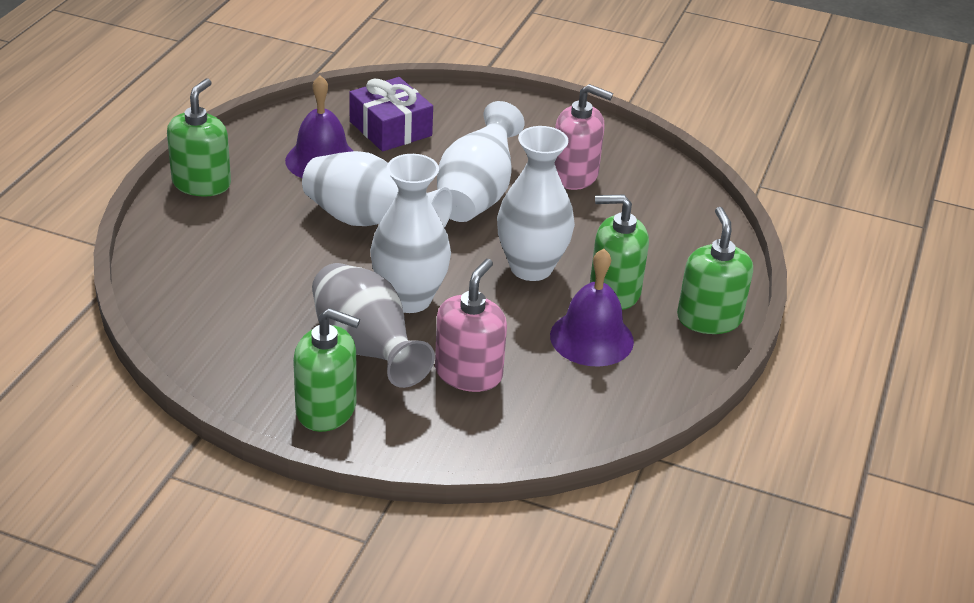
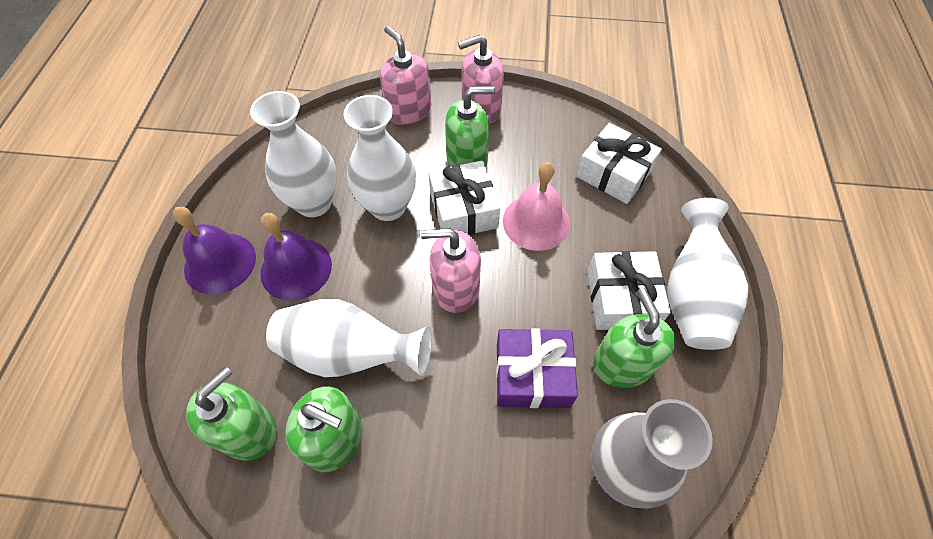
pink bell: 0 -> 1
pink soap dispenser: 2 -> 3
white gift: 0 -> 3

